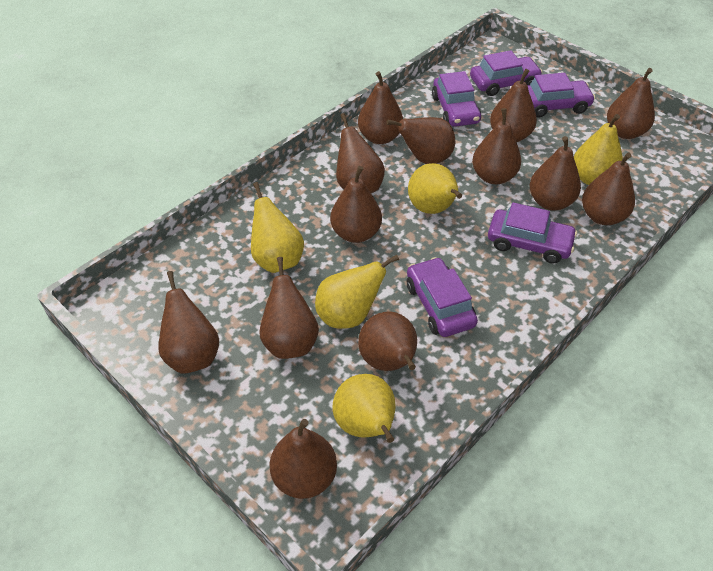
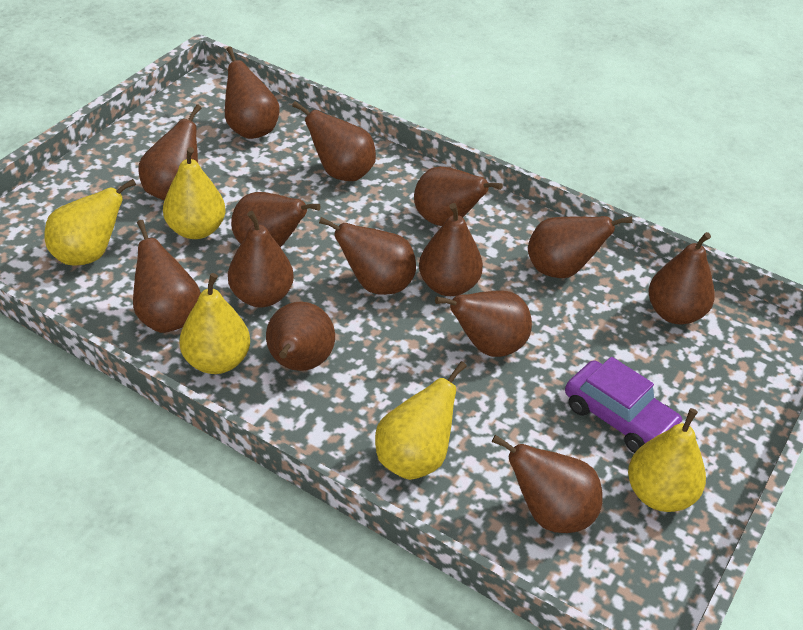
brown pear: 13 -> 14
purple car: 5 -> 1

